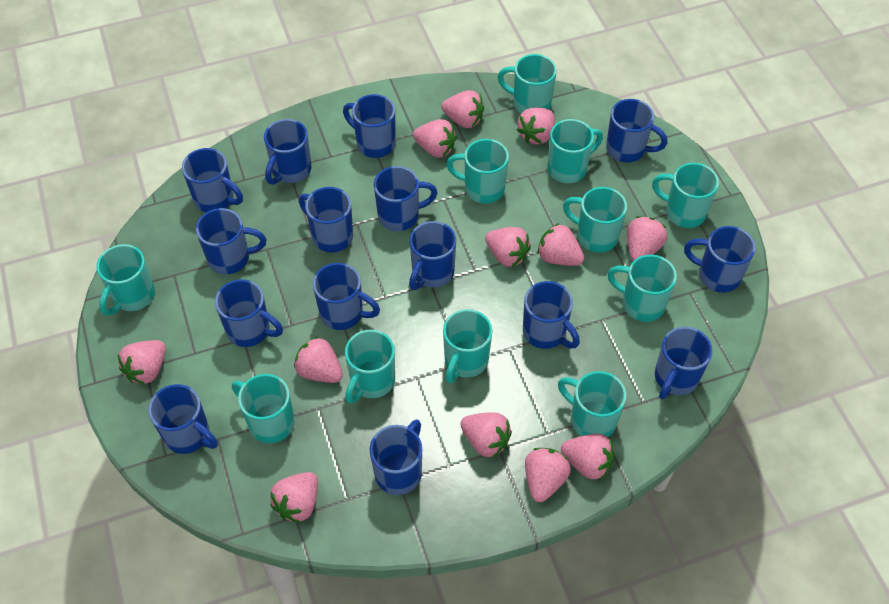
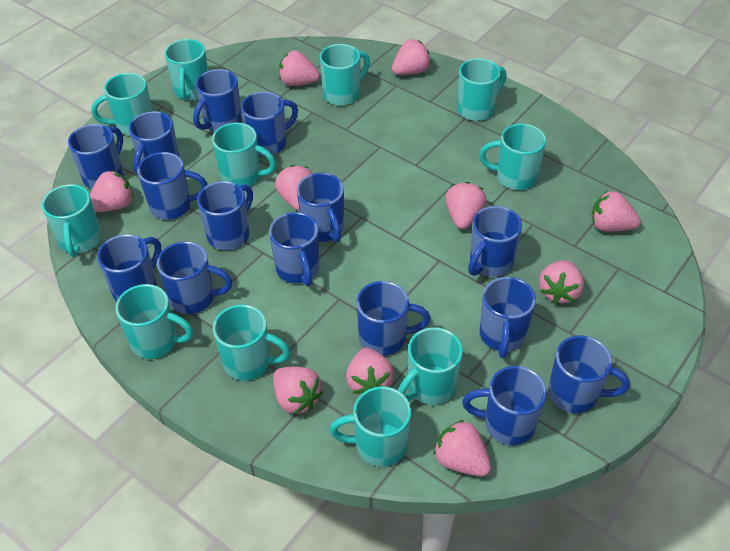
pink strawberry: 12 -> 10

